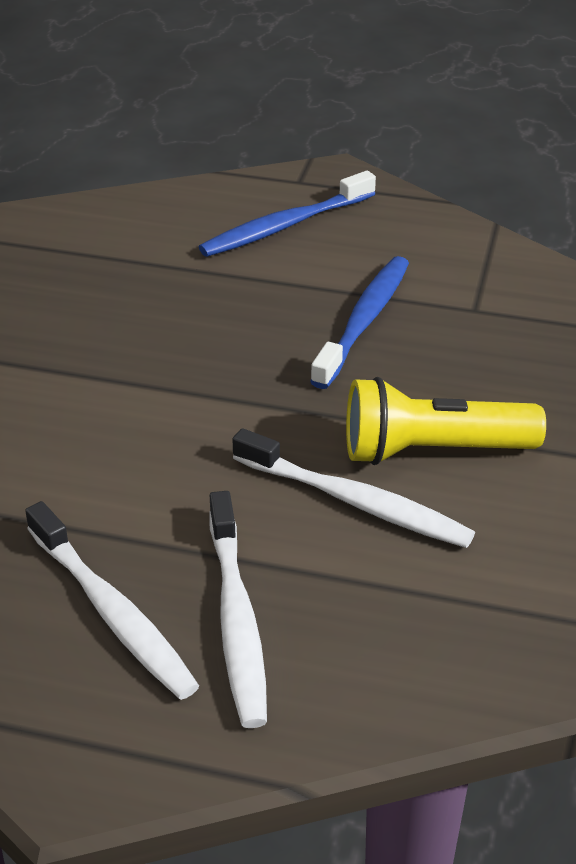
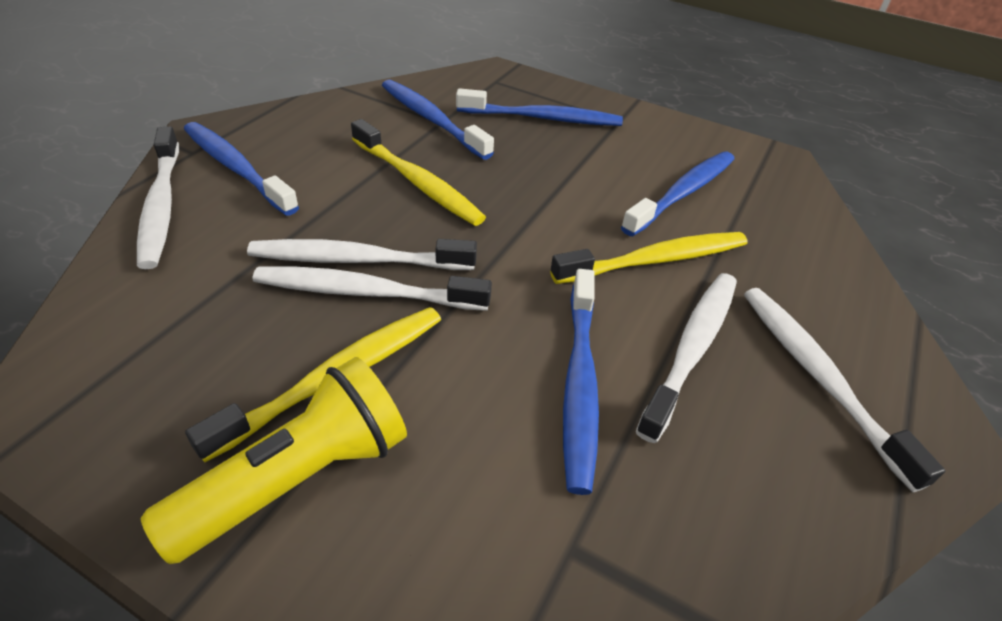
blue toothbrush: 2 -> 5
white toothbrush: 3 -> 5
yellow toothbrush: 0 -> 3

